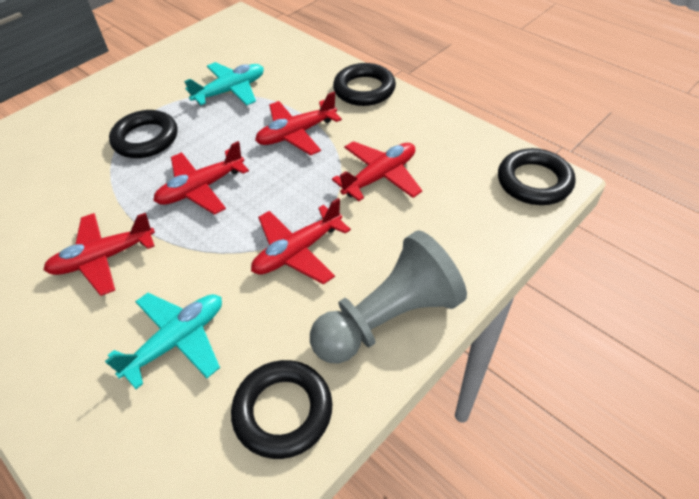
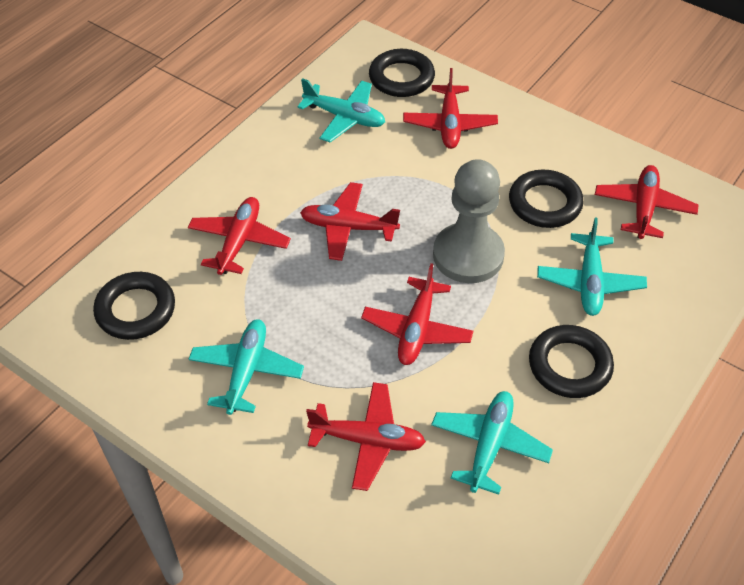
red plane: 5 -> 6
turquoise plane: 2 -> 4

